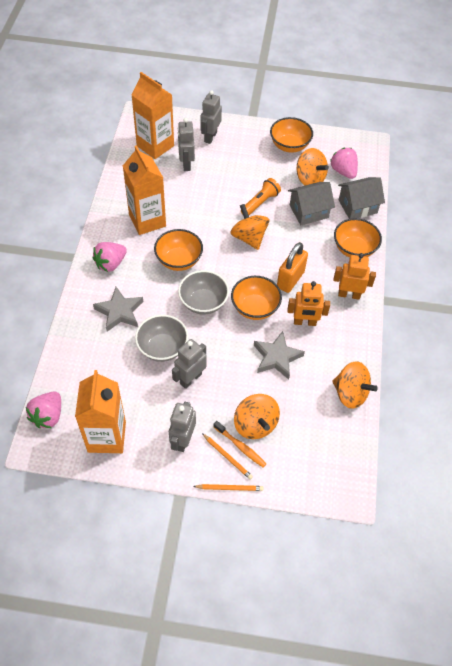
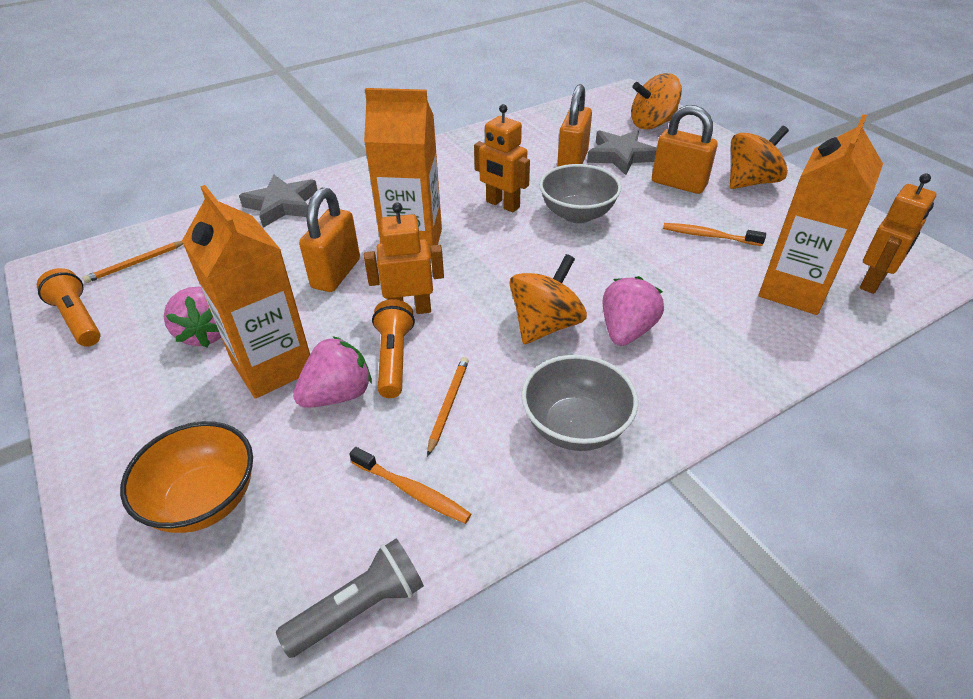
grey flashlight: 0 -> 1
grey house: 2 -> 0
grey robot: 4 -> 0
orange bowl: 4 -> 1
orange flashlight: 1 -> 2
orange padlock: 1 -> 3
orange robot: 2 -> 3
orange spinning top: 4 -> 3
orange toothbrush: 1 -> 2

